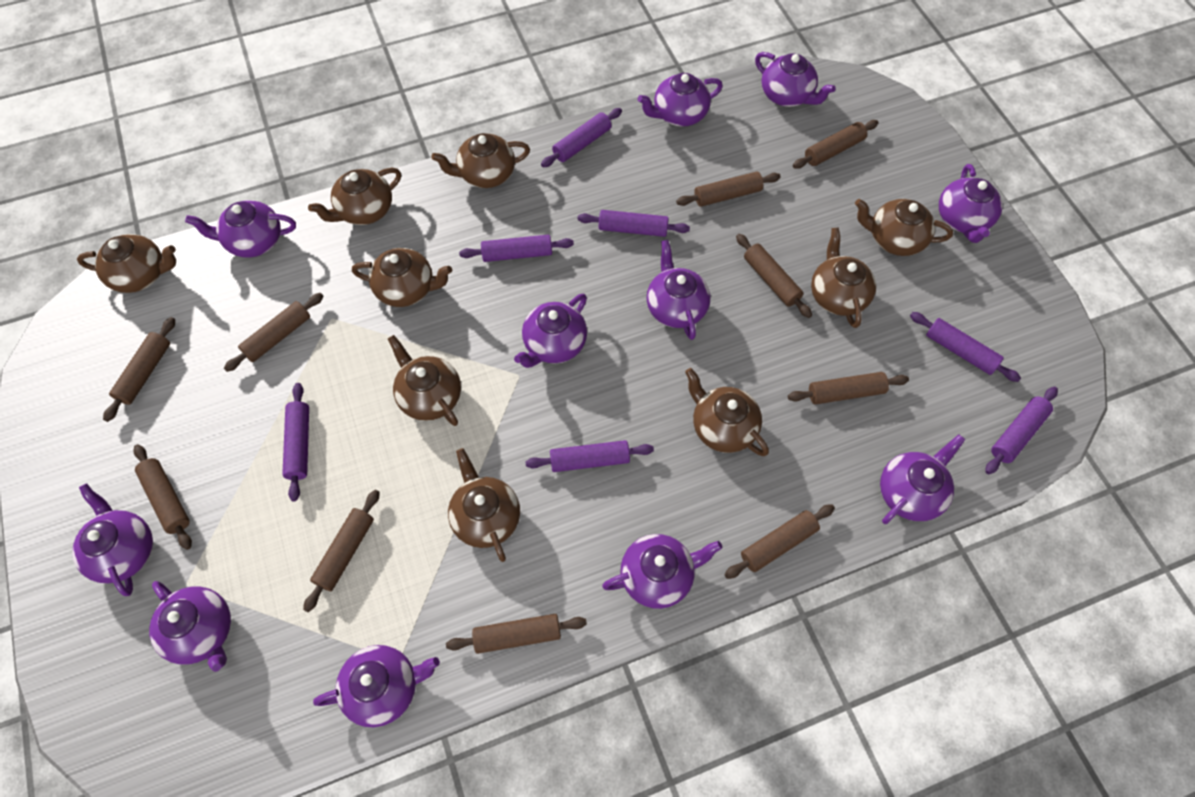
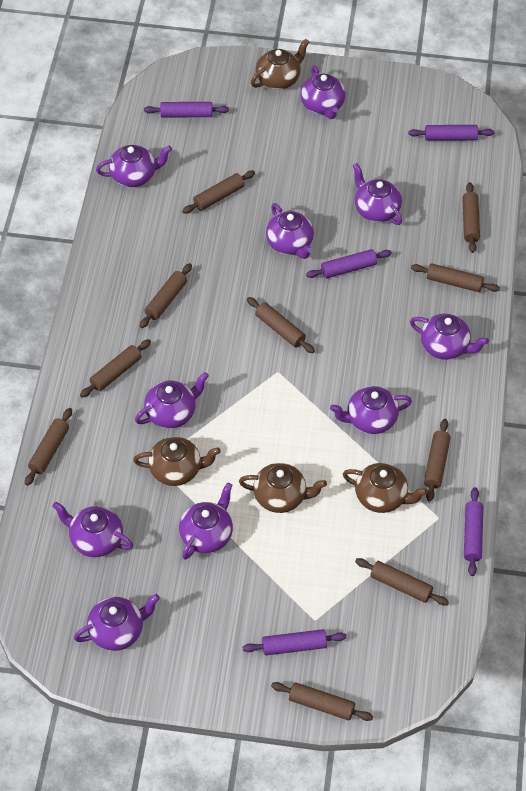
brown teapot: 9 -> 4
purple rolling pin: 7 -> 5
purple teapot: 11 -> 10

